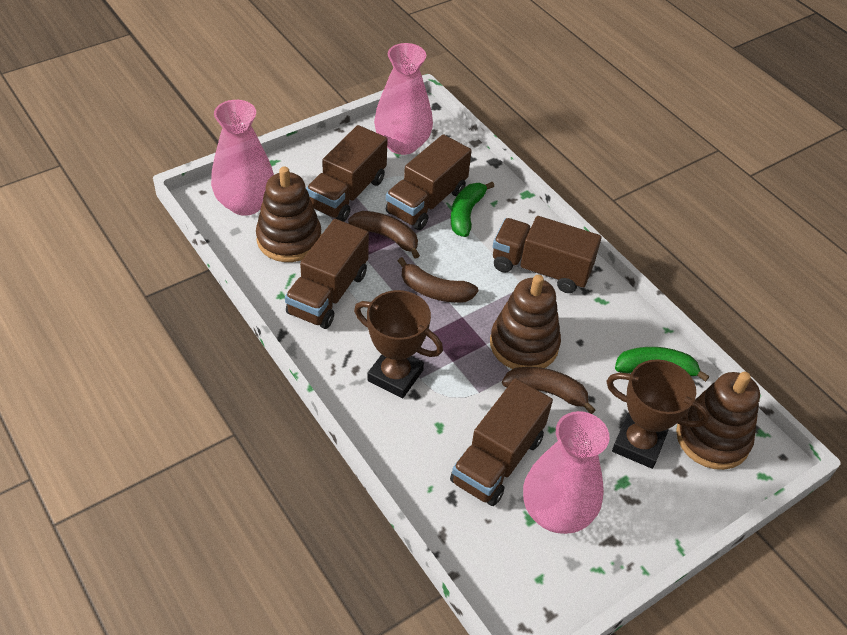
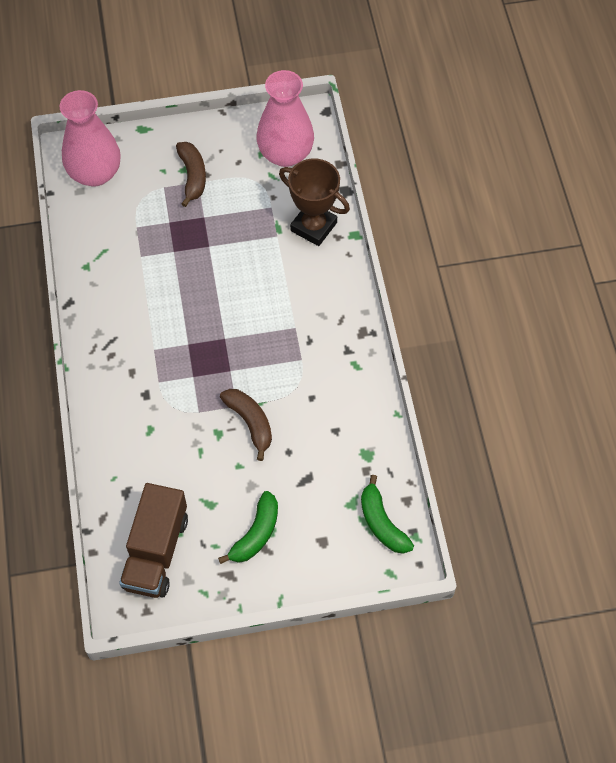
brown banana: 3 -> 2
brown stacking toy: 3 -> 0
brown trophy: 2 -> 1
brown truck: 5 -> 1
pink vase: 3 -> 2

